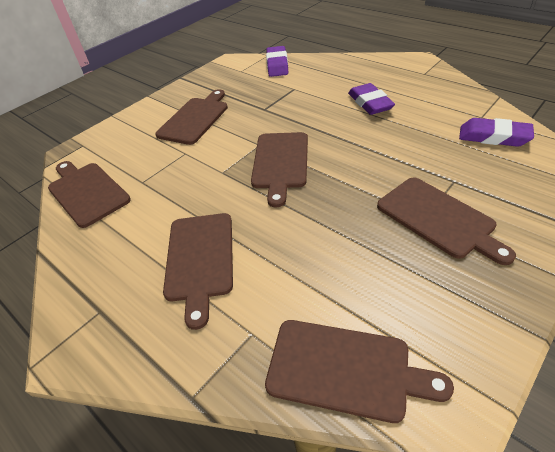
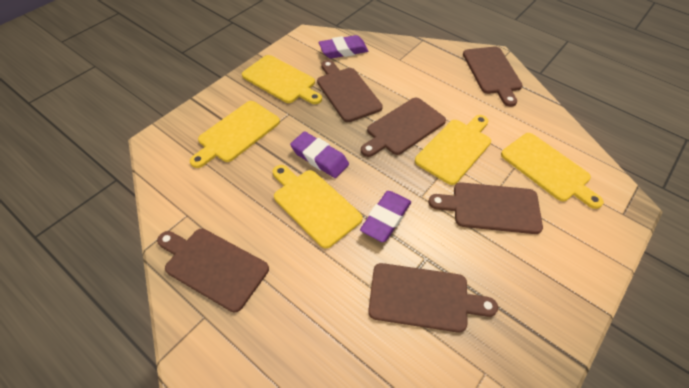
yellow cutting board: 0 -> 5

